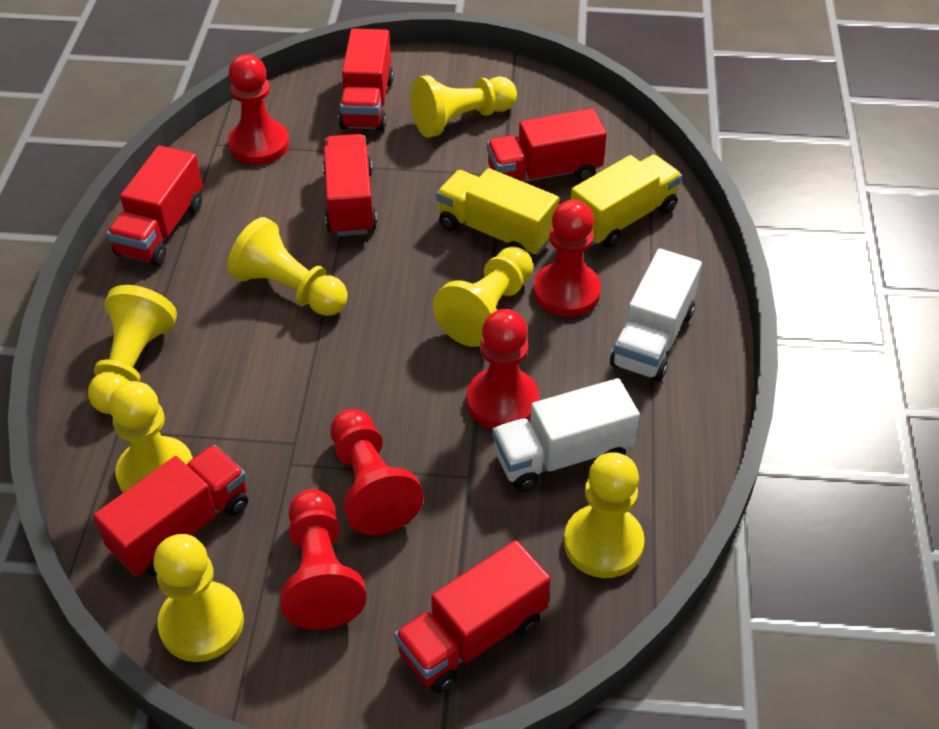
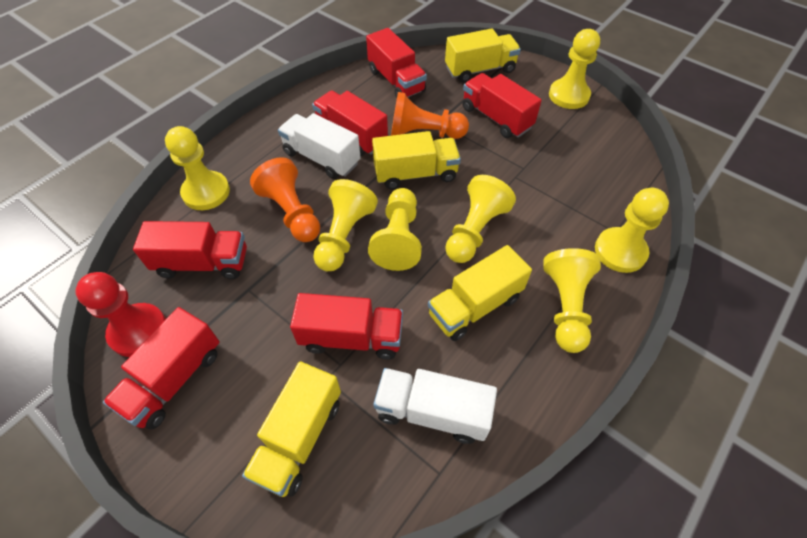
orange pawn: 0 -> 2
red pawn: 5 -> 1
yellow truck: 2 -> 4

